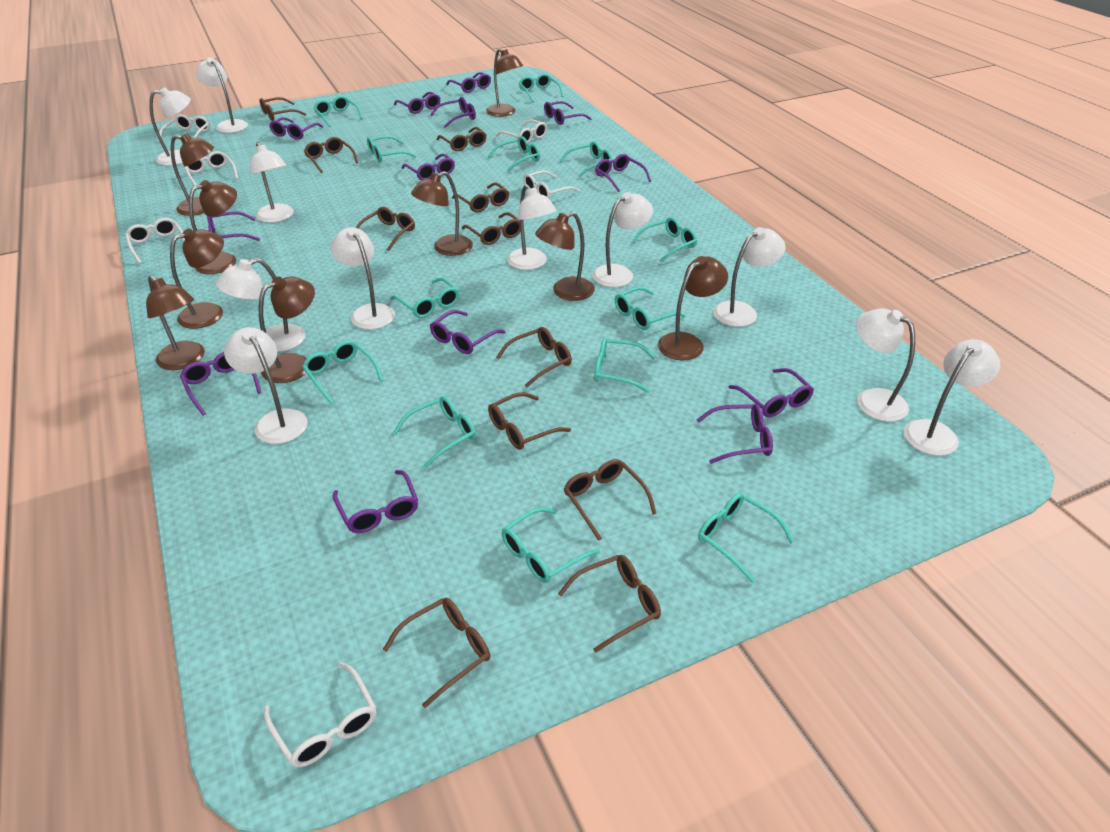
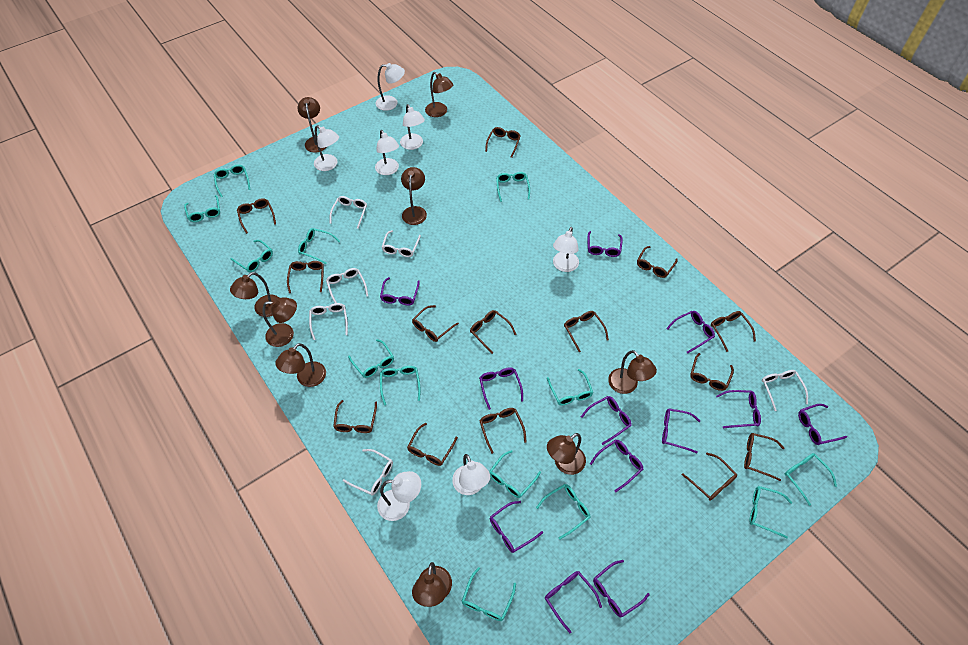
brown glasses: 11 -> 14
purple glasses: 13 -> 12
white lamp: 11 -> 7

